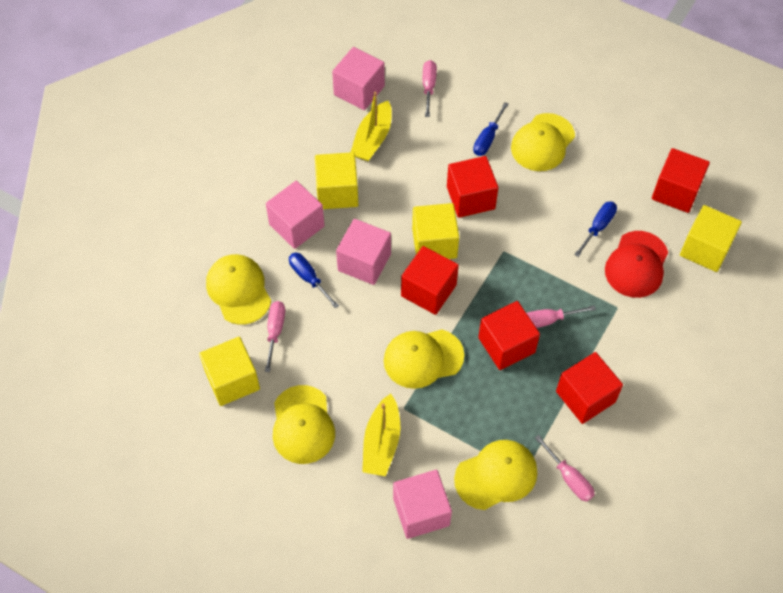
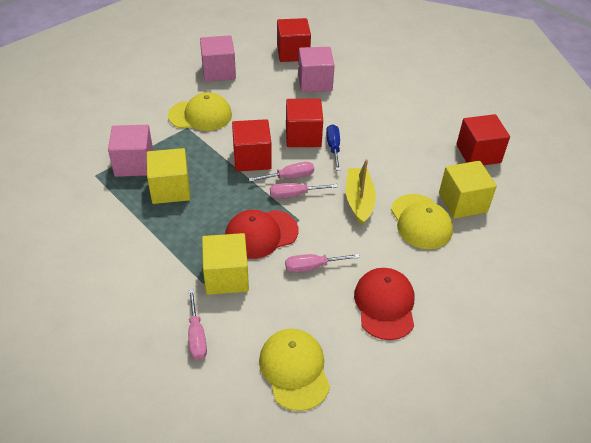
blue screwdriver: 3 -> 1
pink cube: 4 -> 3
red cap: 1 -> 2
red cube: 5 -> 4
yellow boat: 2 -> 1
yellow cap: 5 -> 3
yellow cube: 4 -> 3

